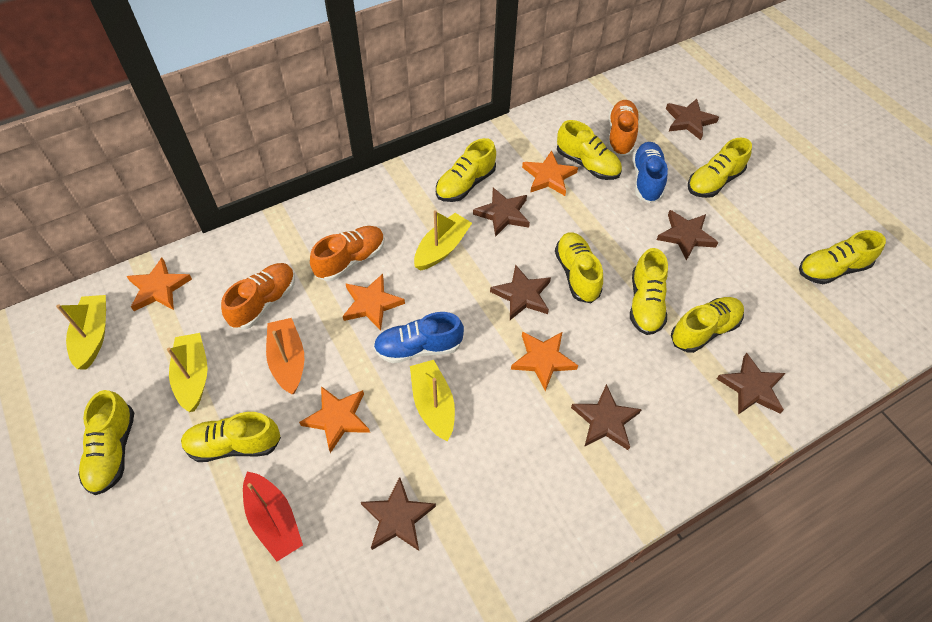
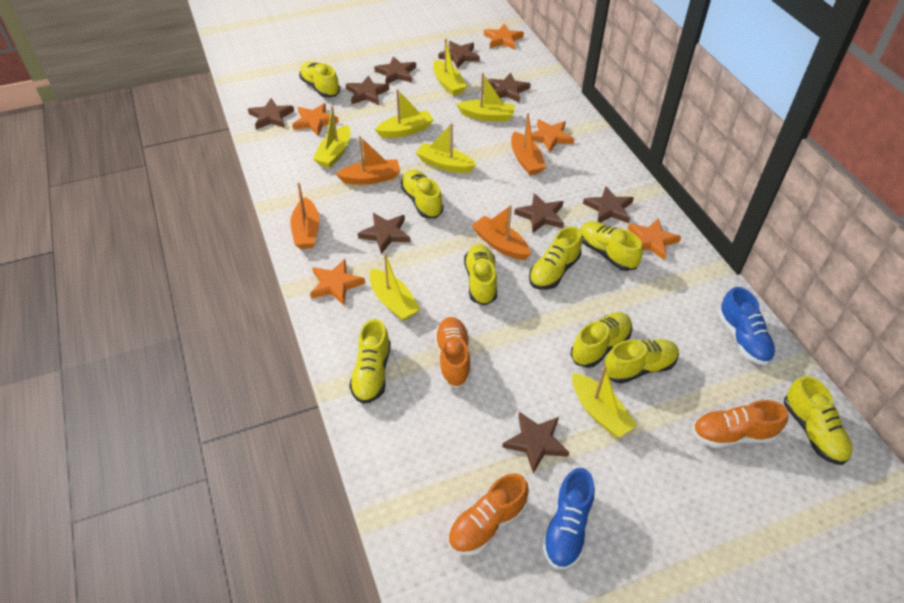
brown star: 7 -> 9
orange boat: 1 -> 4
red boat: 1 -> 0
yellow boat: 4 -> 7

